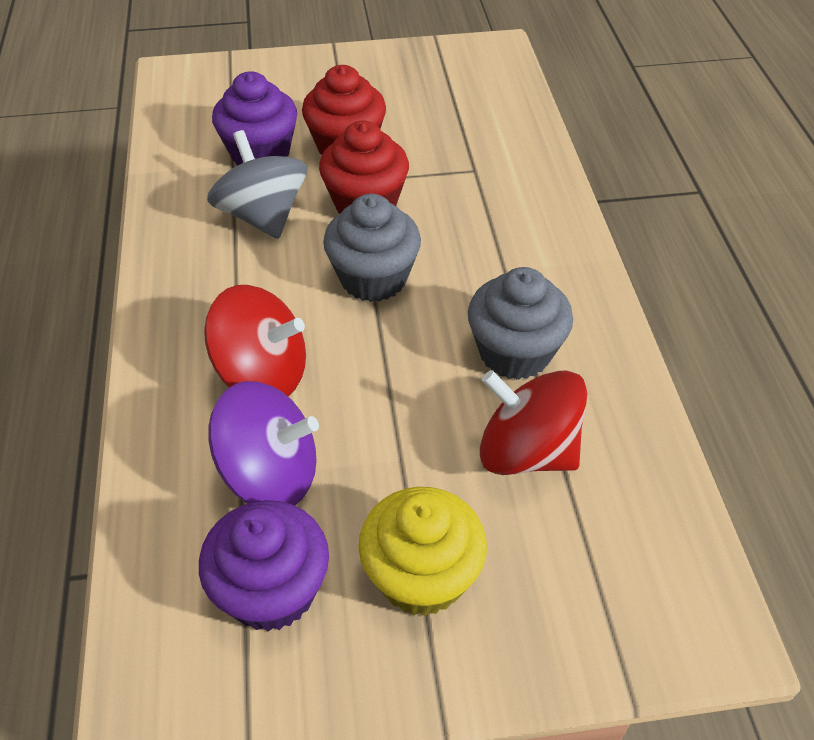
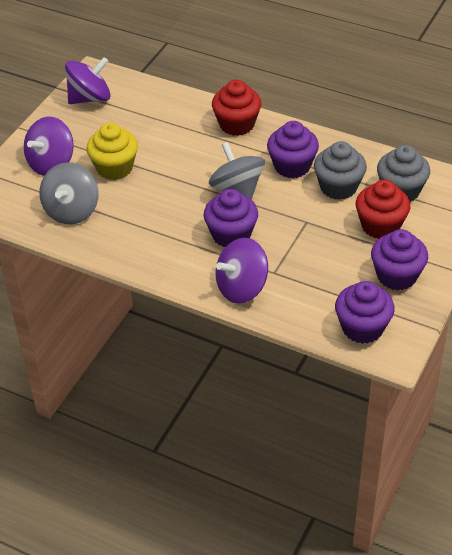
grey spinning top: 1 -> 2
purple cupcake: 2 -> 4
purple spinning top: 1 -> 3
red spinning top: 2 -> 0

